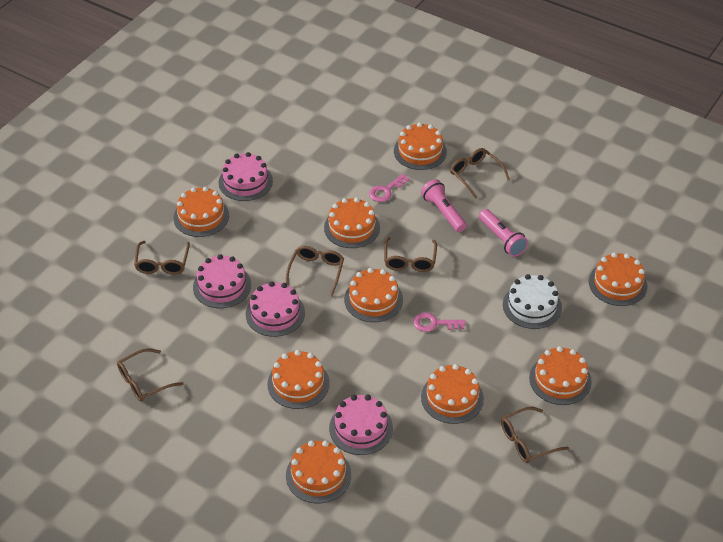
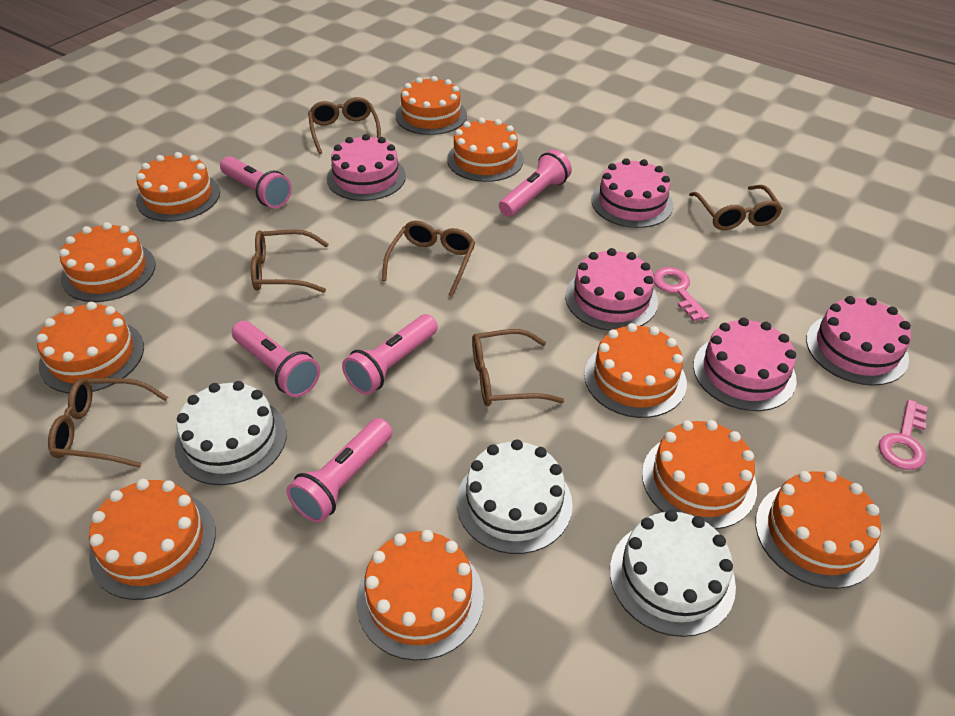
orange cake: 9 -> 10
pink cake: 4 -> 5
pink flashlight: 2 -> 5
white cake: 1 -> 3

